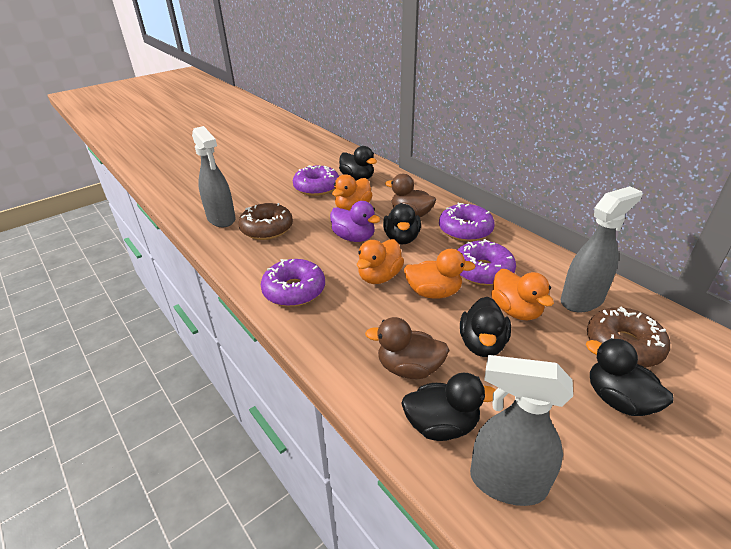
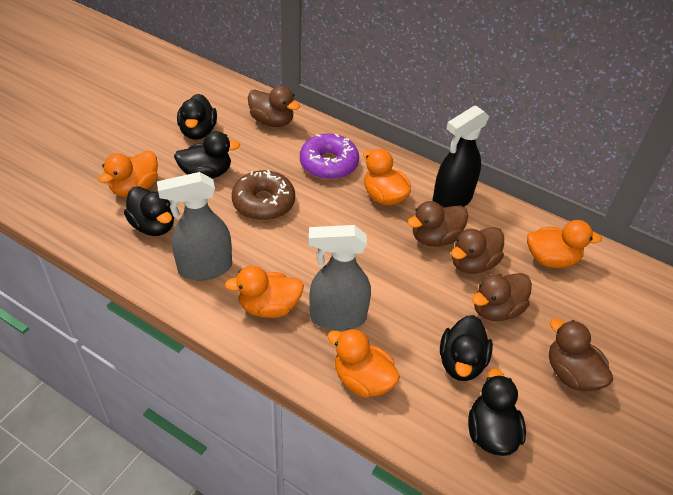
black spray bottle: 0 -> 1
brown donut: 2 -> 1
brown duck: 2 -> 5
grey spray bottle: 3 -> 2
orange duck: 4 -> 5
purple donut: 4 -> 1
purple duck: 1 -> 0

